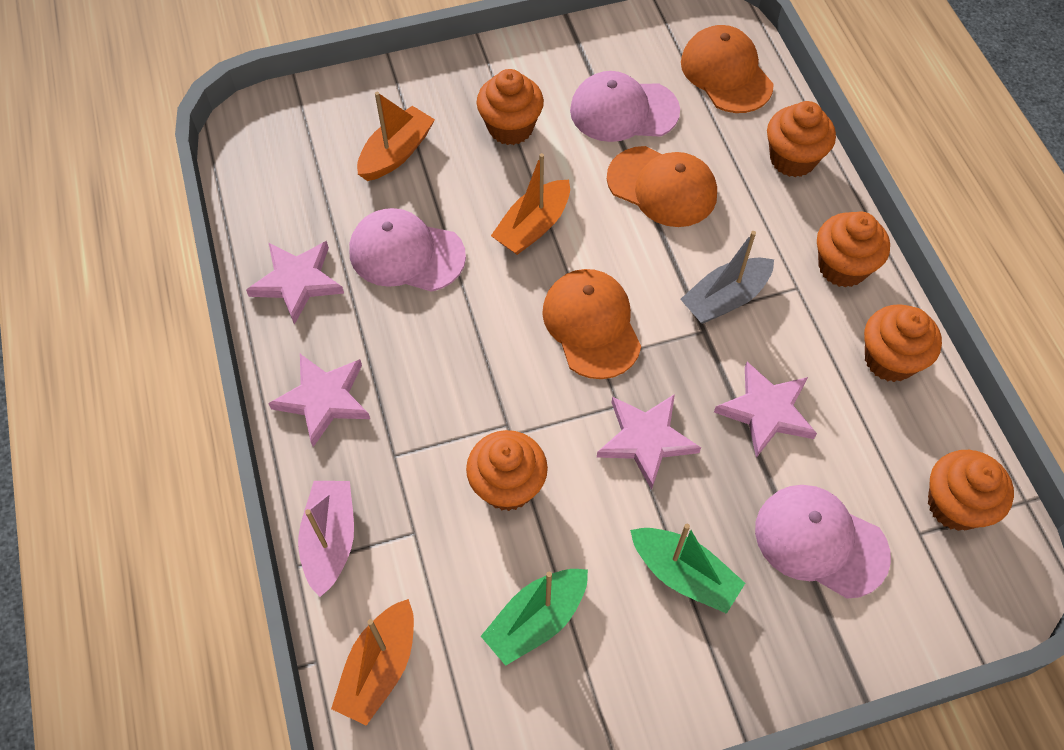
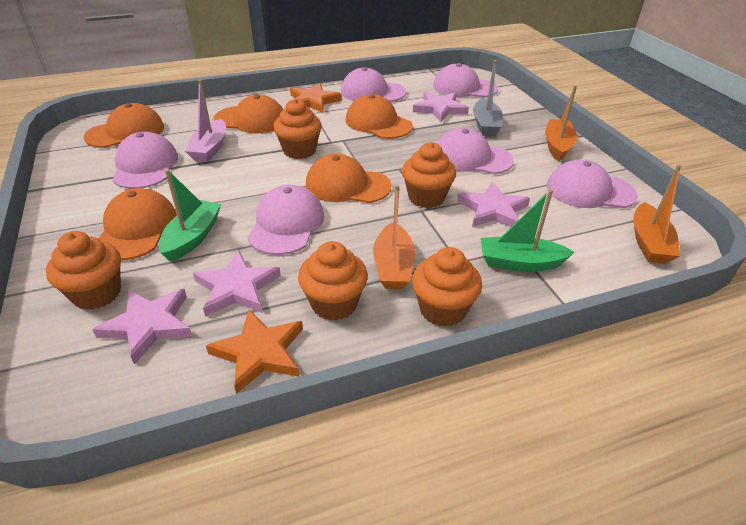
orange cap: 3 -> 5
orange cupcake: 6 -> 5
orange star: 0 -> 2
pink cap: 3 -> 6

